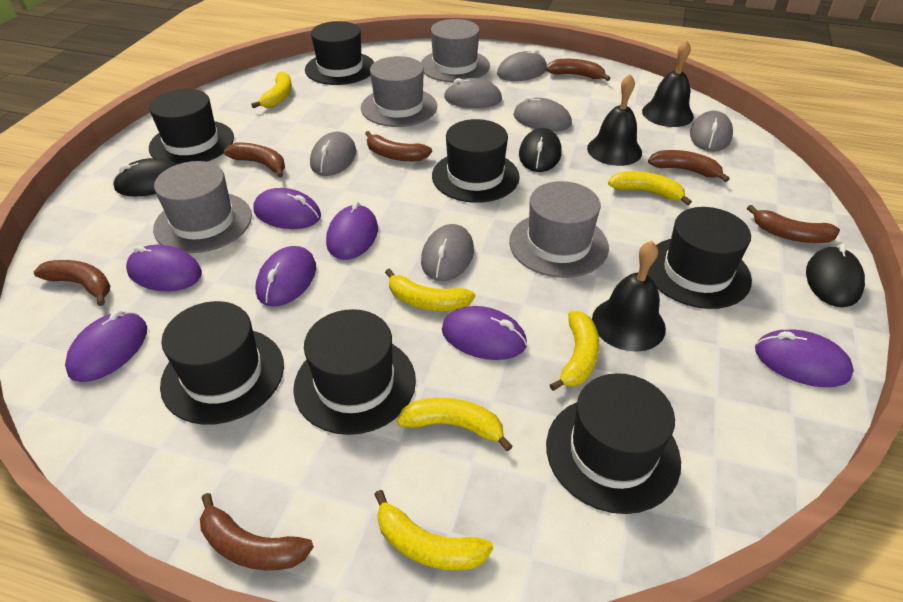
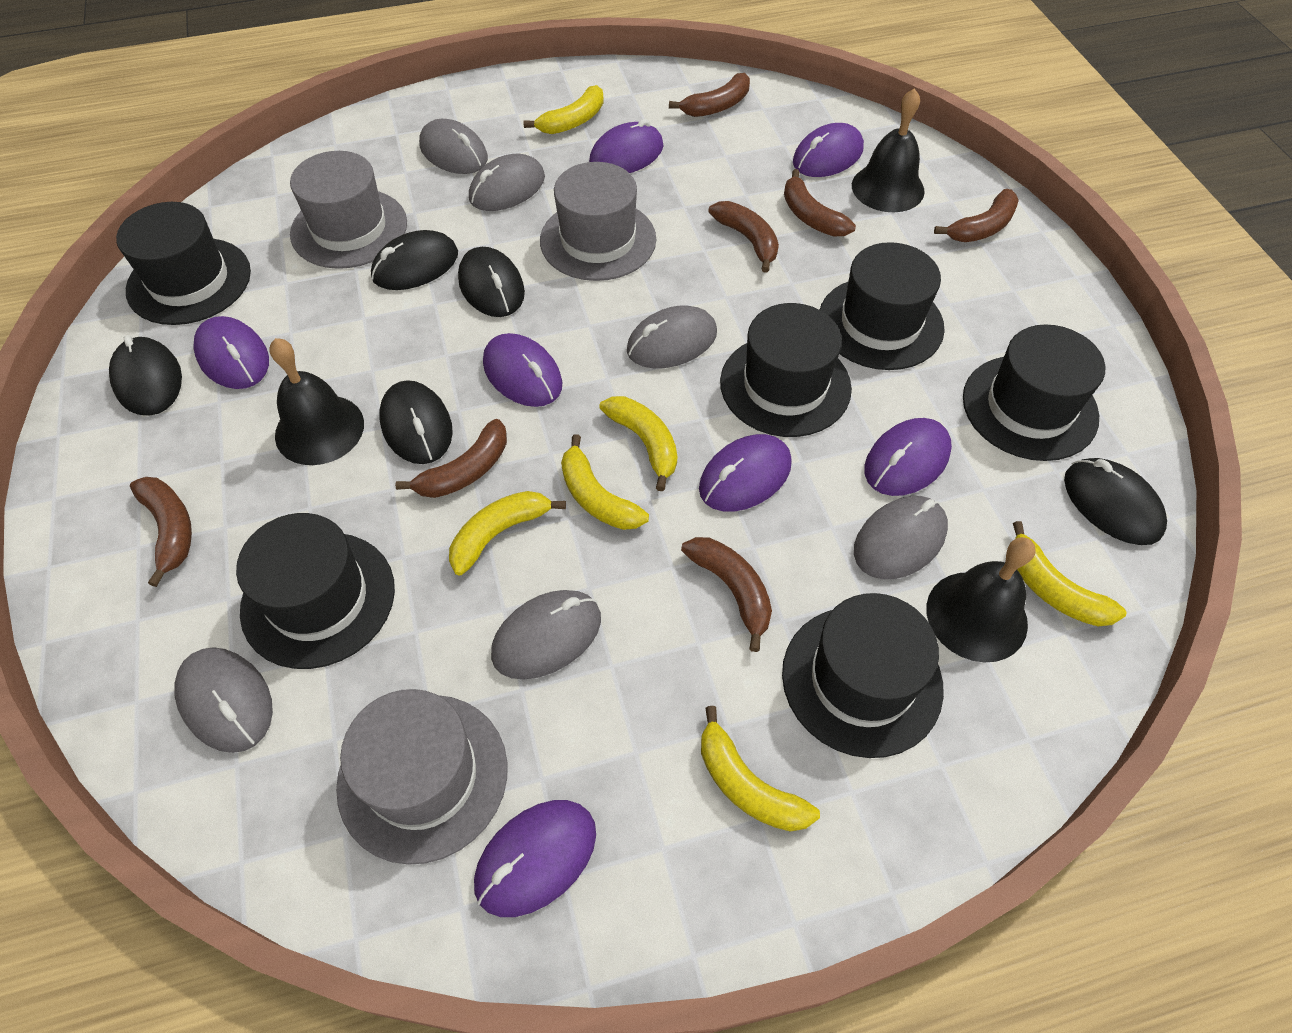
black hat: 7 -> 6
black mouse: 3 -> 5
grey hat: 4 -> 3

